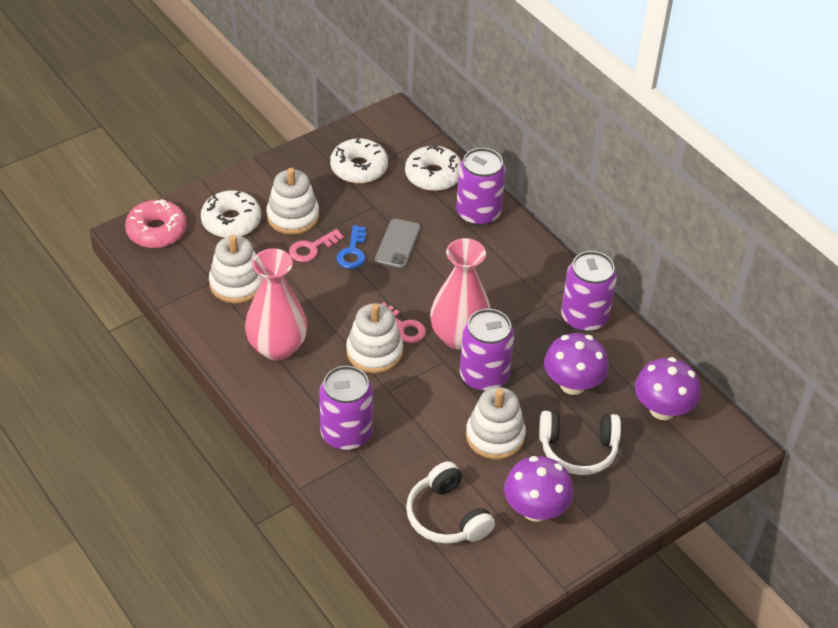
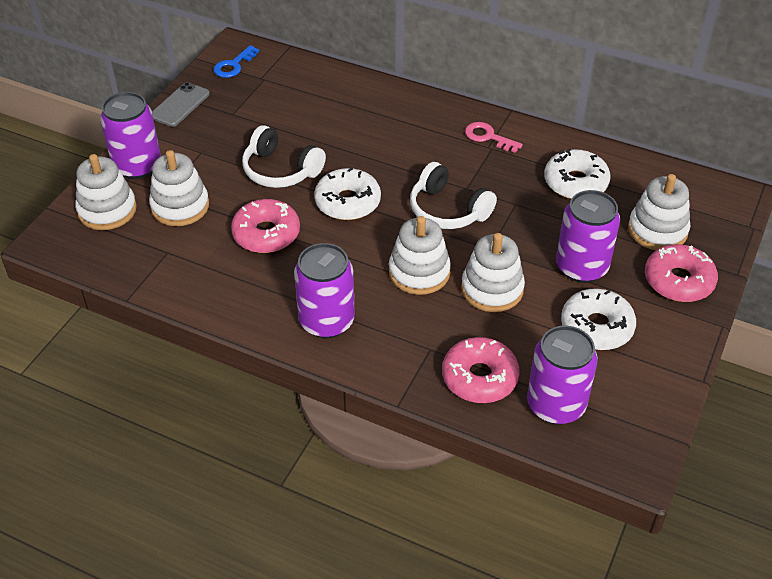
pink donut: 1 -> 3
pink key: 2 -> 1
pink vase: 2 -> 0
purple mushroom: 3 -> 0
white stacking toy: 4 -> 5

